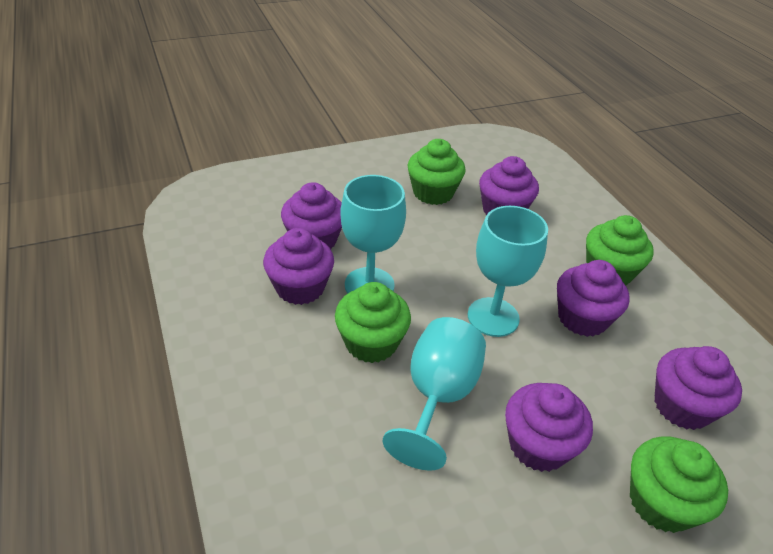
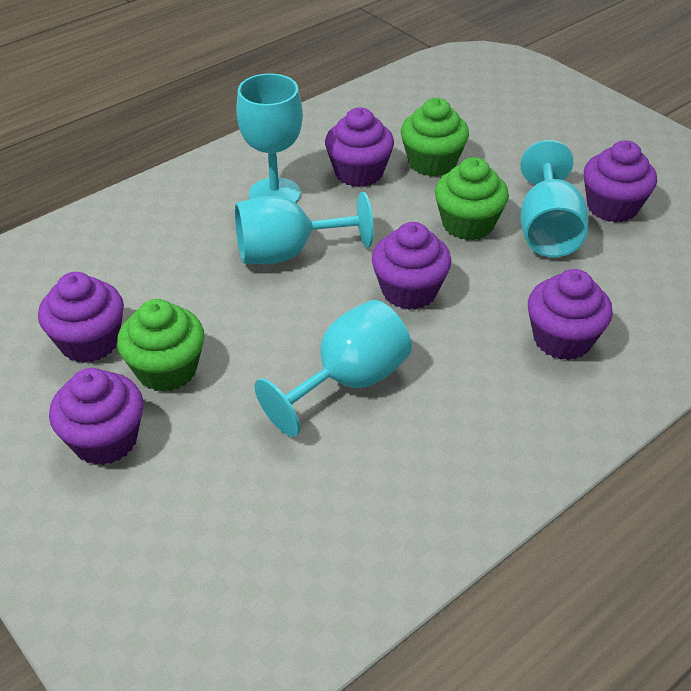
green cupcake: 4 -> 3
turquoise goblet: 3 -> 4

